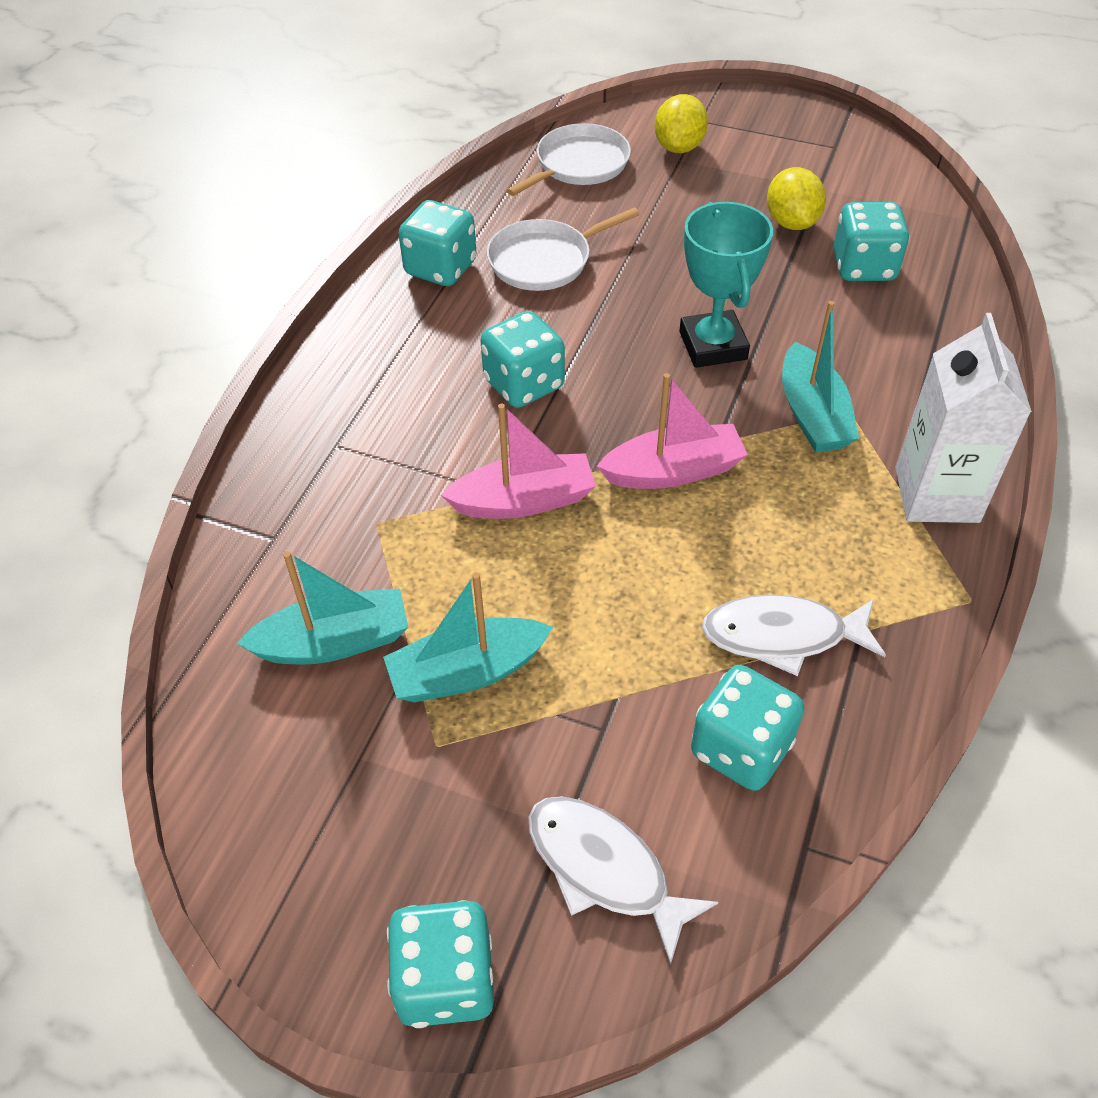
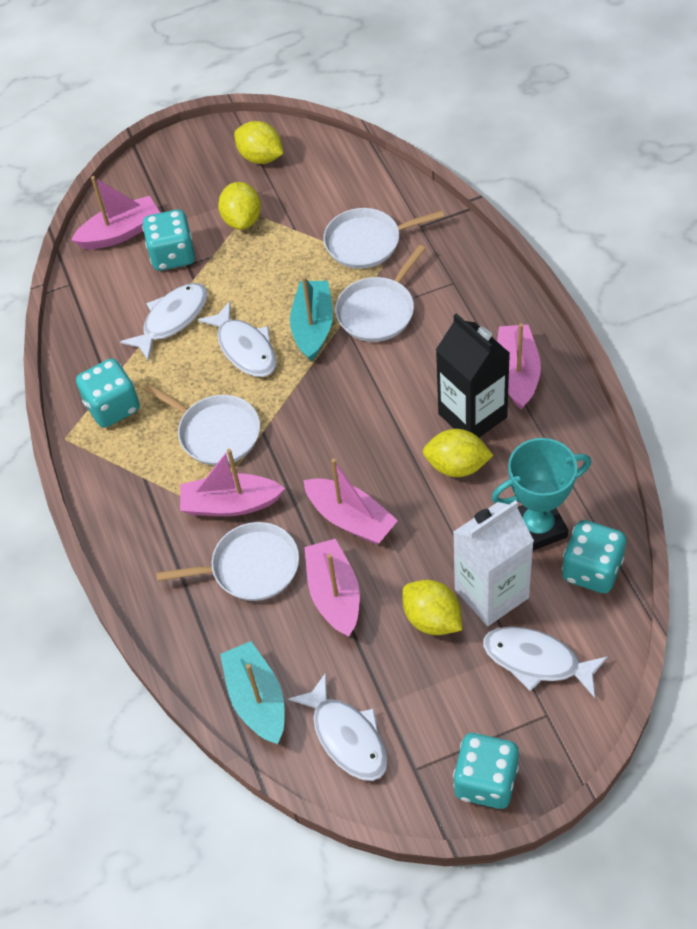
black carton: 0 -> 1
pink boat: 2 -> 5
turquoise boat: 3 -> 2
turquoise dice: 5 -> 4
white fish: 2 -> 4
white pan: 2 -> 4
yellow lemon: 2 -> 4

